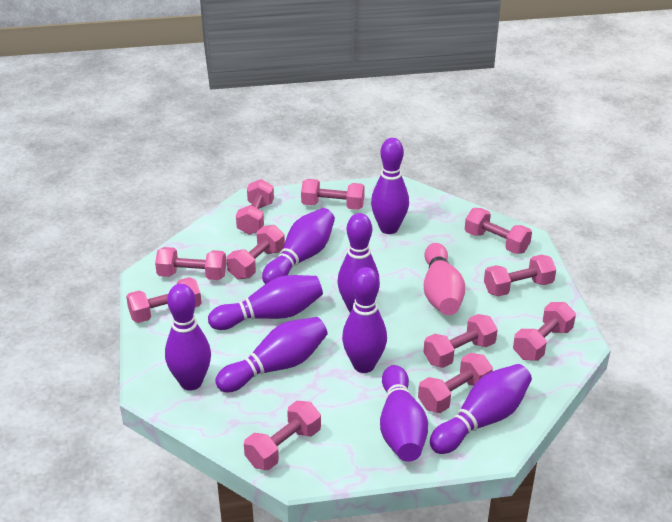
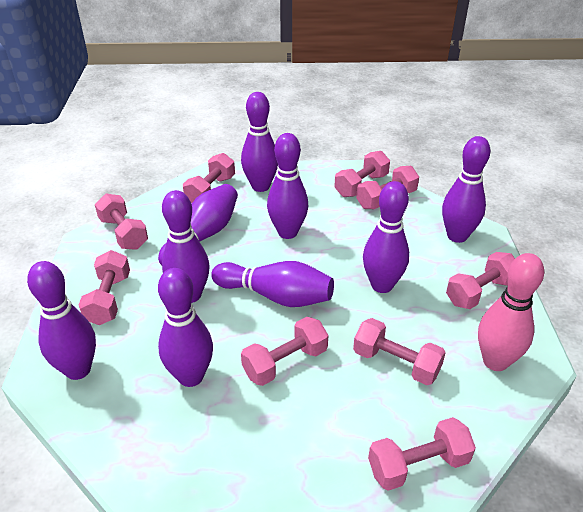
pink dumbbell: 11 -> 9

